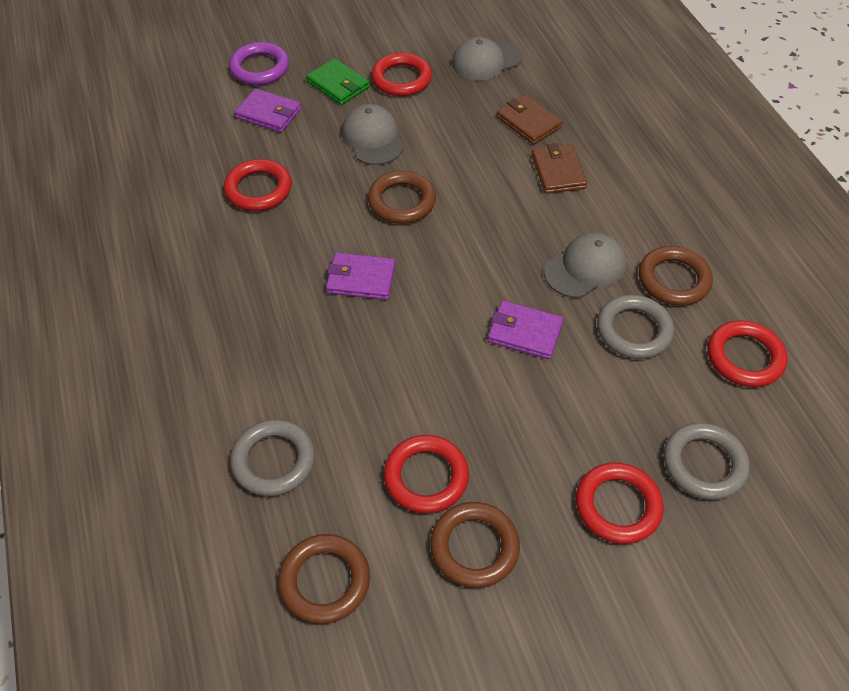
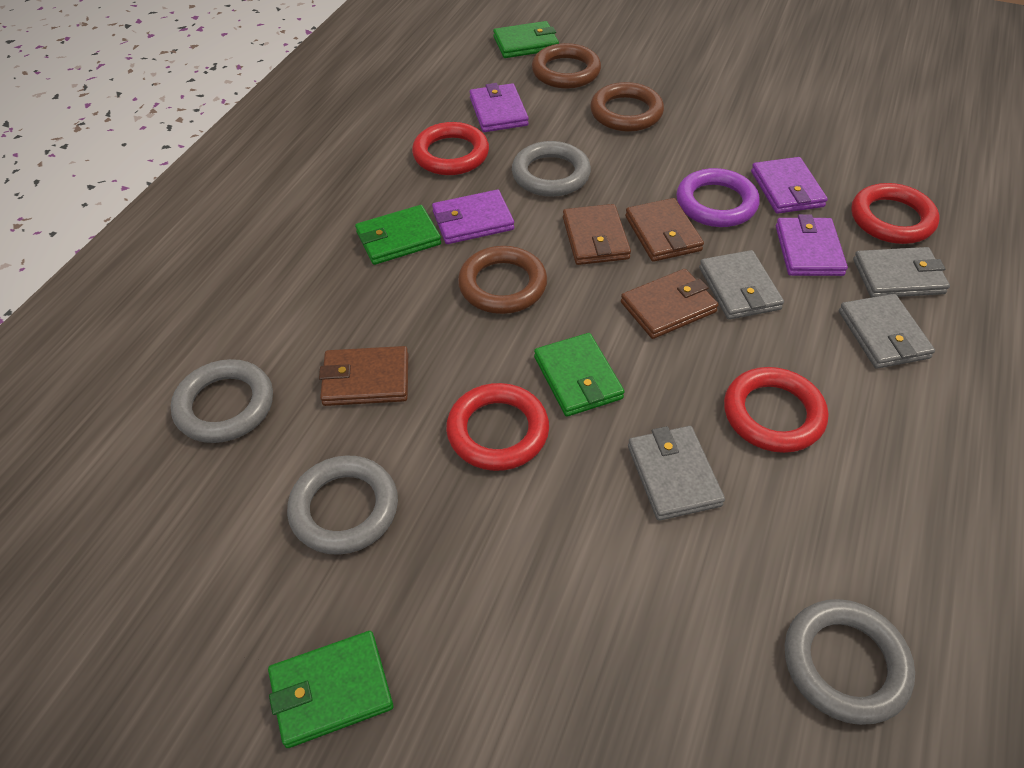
brown ring: 4 -> 3
brown wallet: 2 -> 4
green wallet: 1 -> 4
grey cap: 3 -> 0
grey ring: 3 -> 4
grey wallet: 0 -> 4
purple wallet: 3 -> 4
red ring: 5 -> 4

